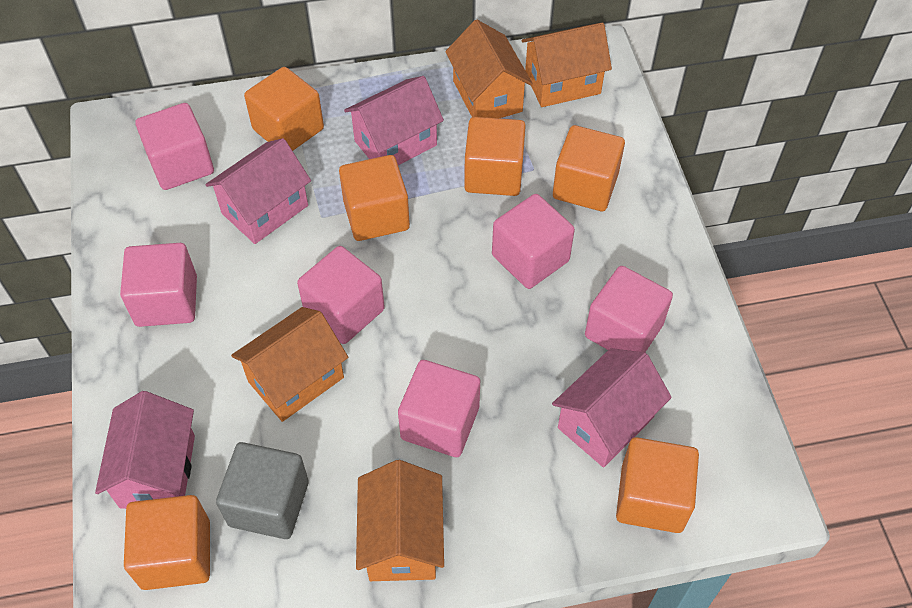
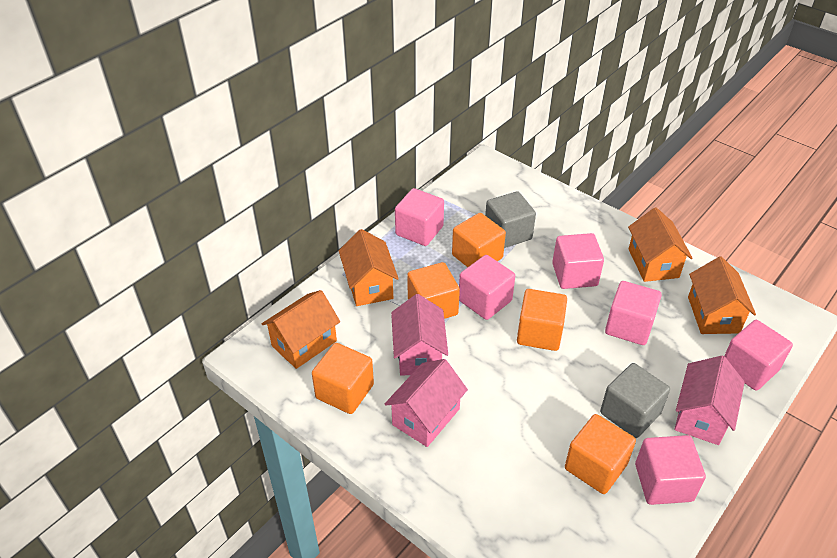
grey cube: 1 -> 2
orange cube: 6 -> 5
pink house: 4 -> 3

